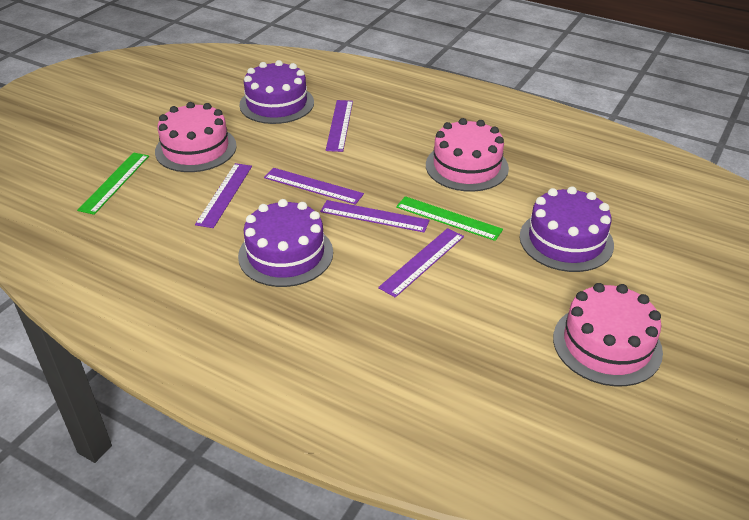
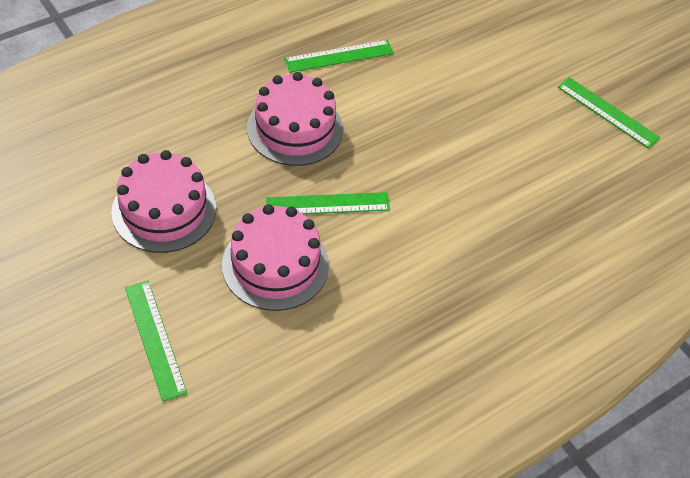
green ruler: 2 -> 4
purple cake: 3 -> 0
purple ruler: 5 -> 0

